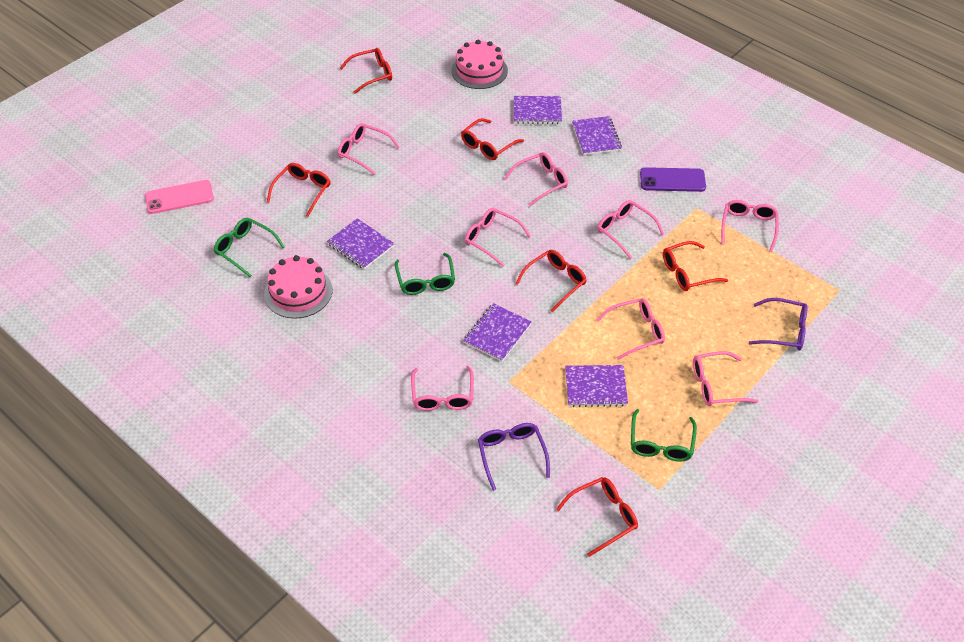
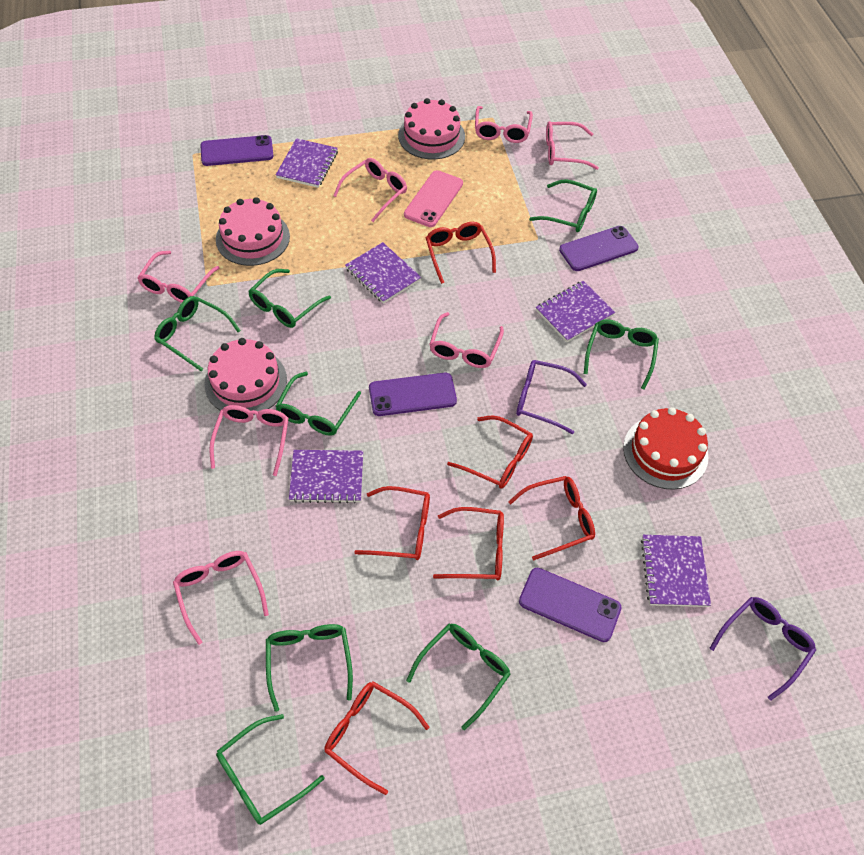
green glasses: 3 -> 8
pink cake: 2 -> 3
pink glasses: 8 -> 7
purple phone: 1 -> 4
red cake: 0 -> 1

